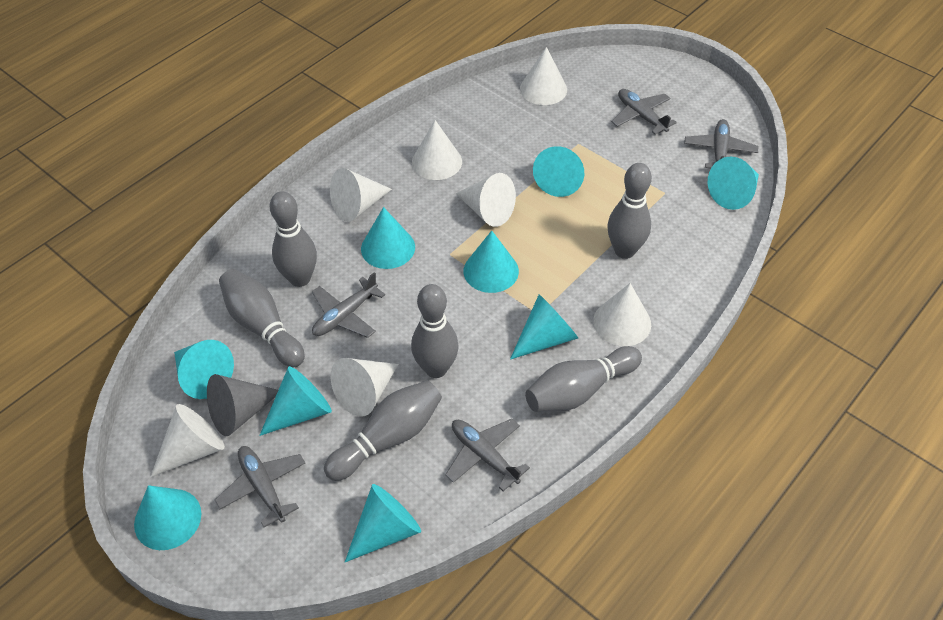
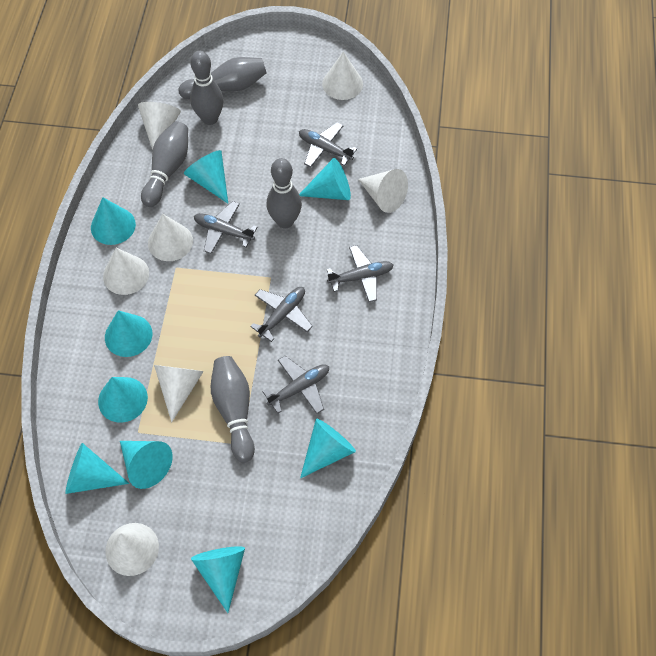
grey bowling pin: 6 -> 5
grey cone: 1 -> 0

